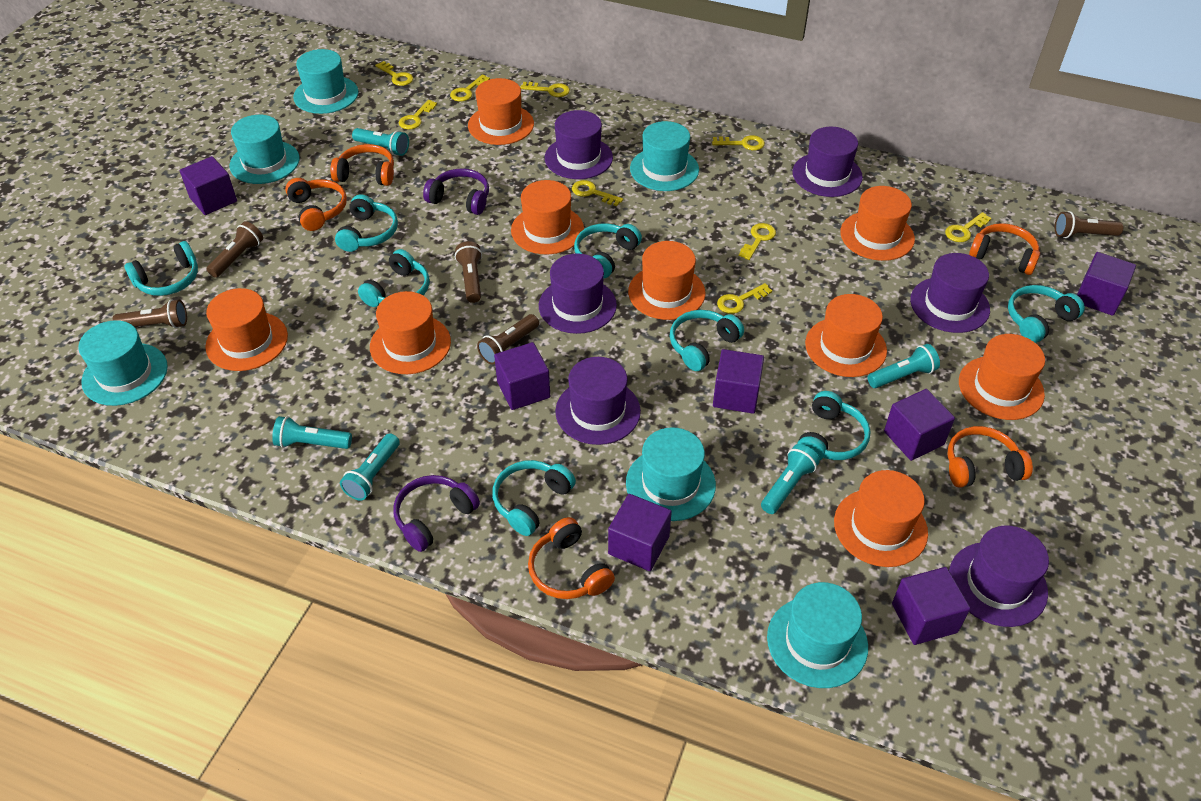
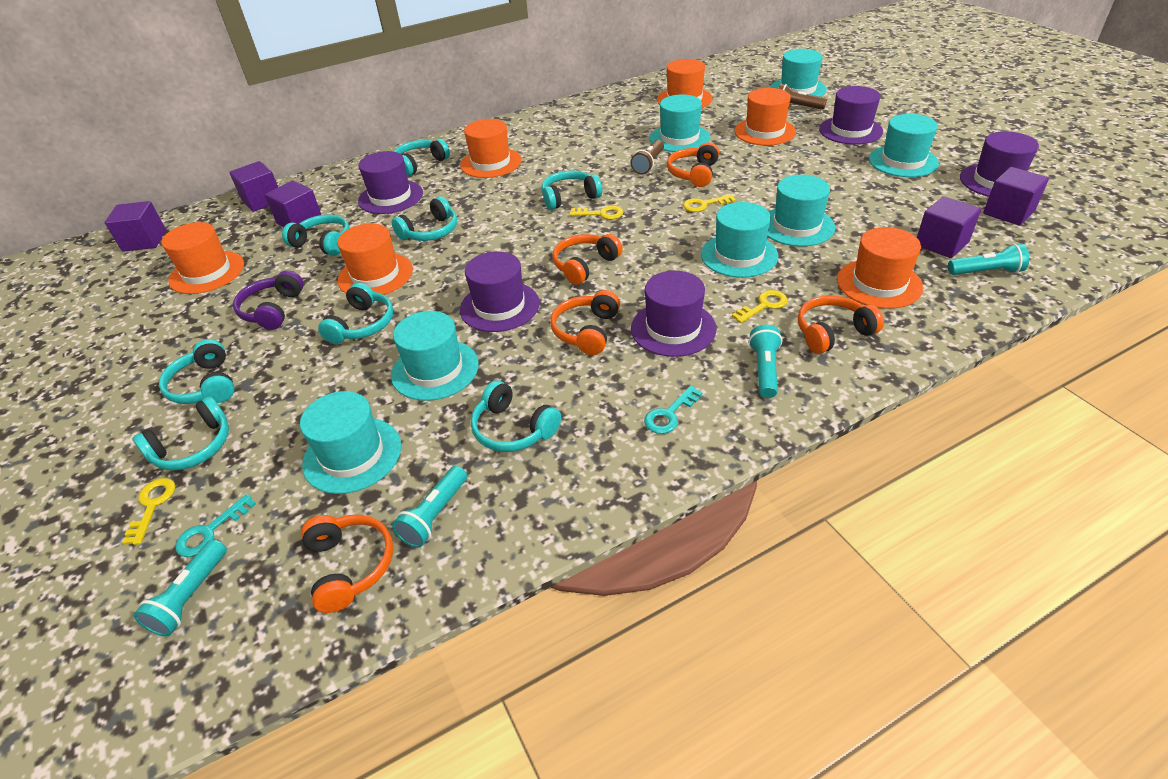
brown flashlight: 5 -> 2
orange hat: 9 -> 6
purple cube: 7 -> 5
purple hat: 6 -> 5
purple headphones: 2 -> 1
turquoise flashlight: 5 -> 4
turquoise hat: 6 -> 7
turquoise key: 0 -> 2
yellow key: 9 -> 4

